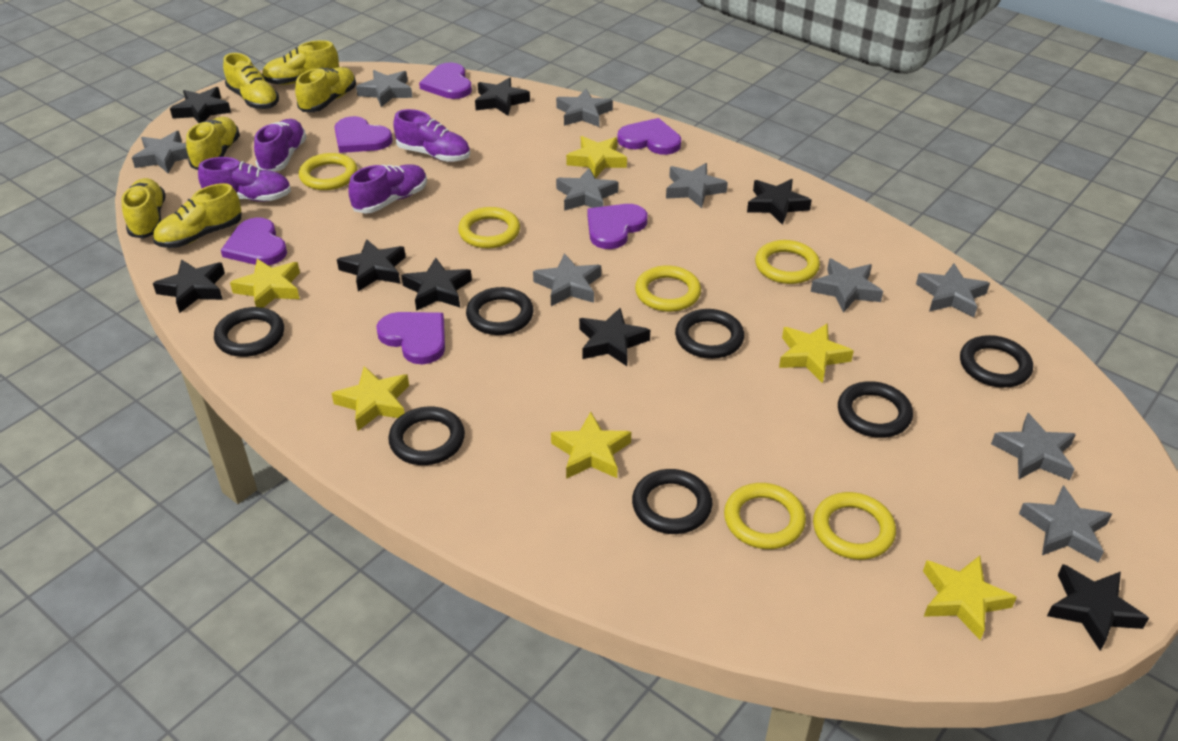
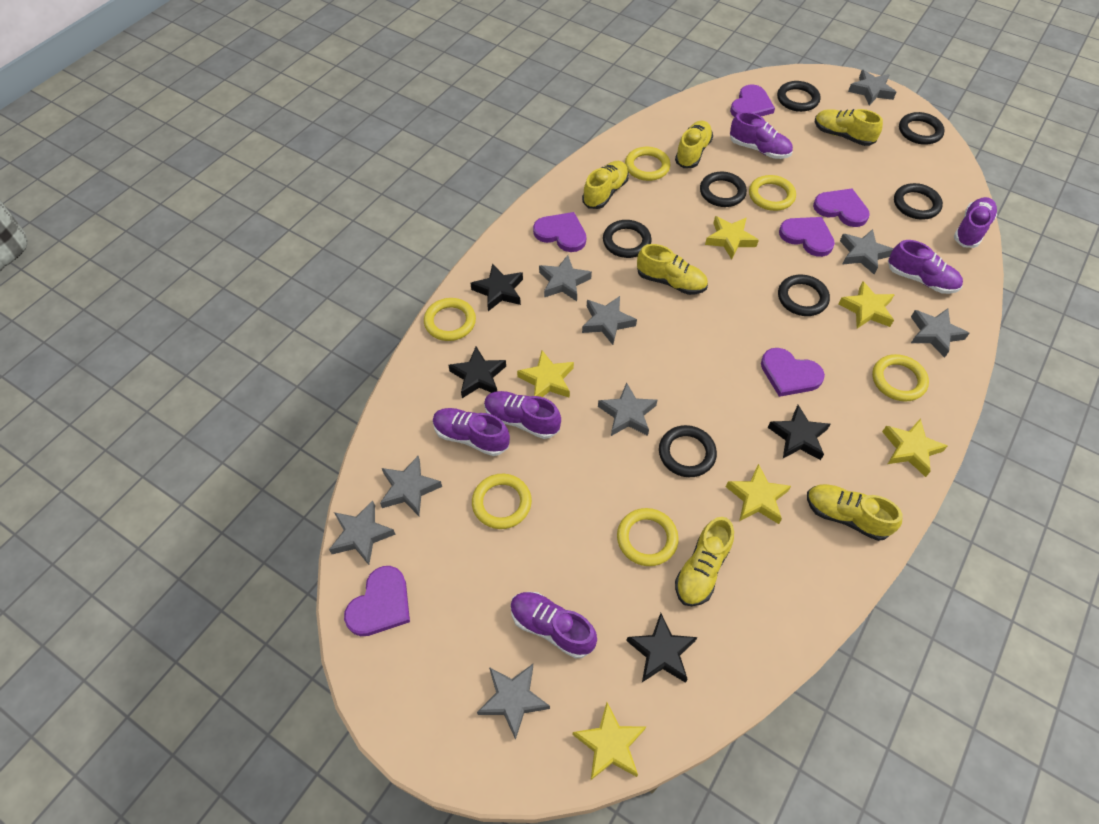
black star: 8 -> 4
grey star: 10 -> 9
purple shoe: 4 -> 6

